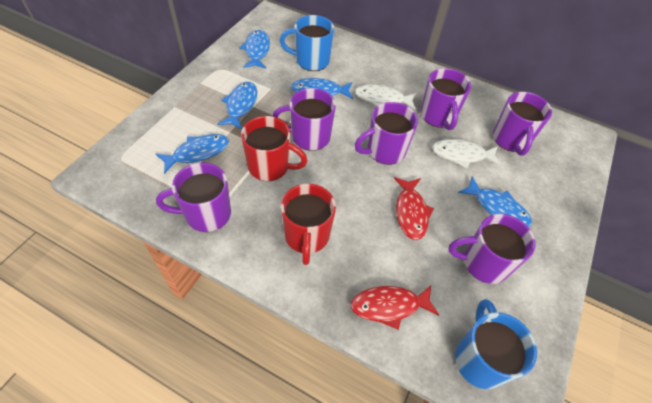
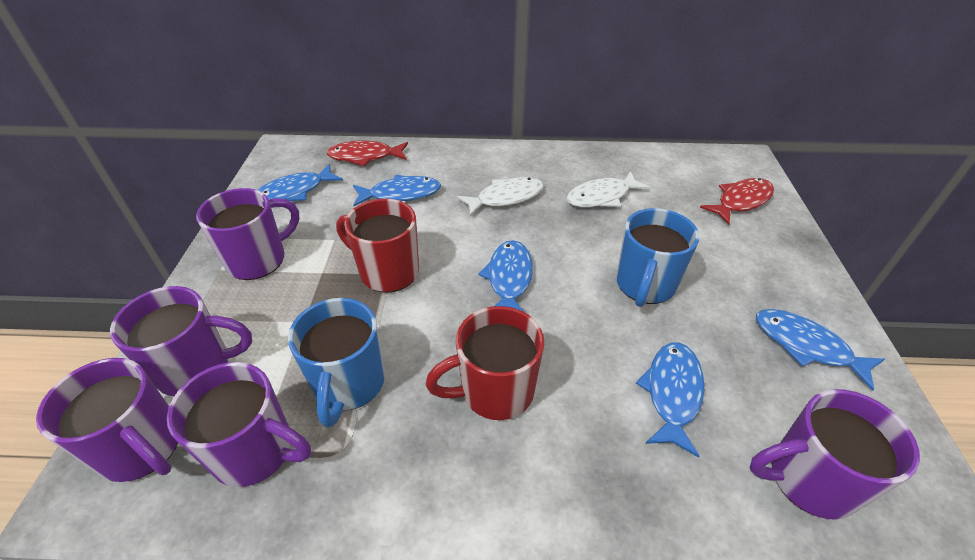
purple mug: 6 -> 5

